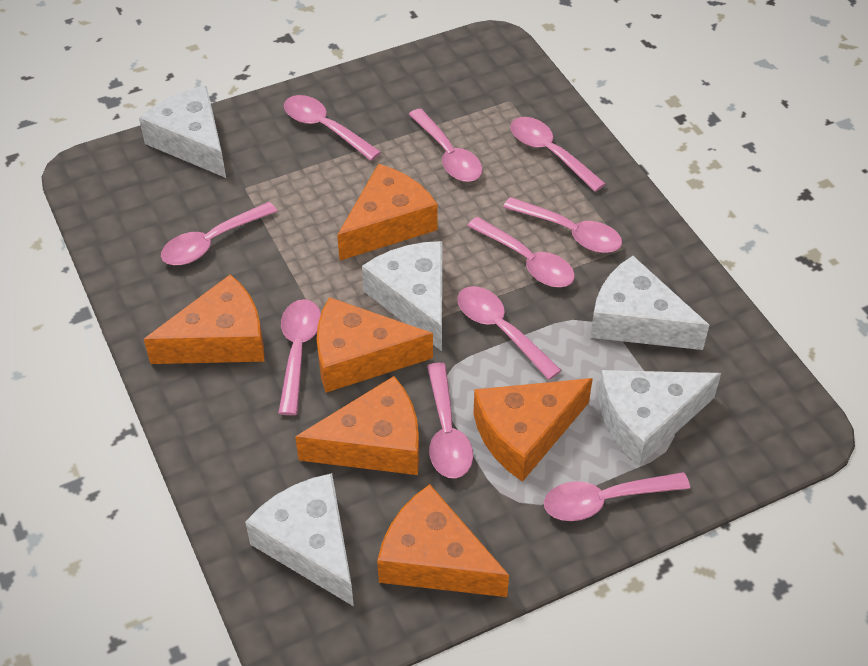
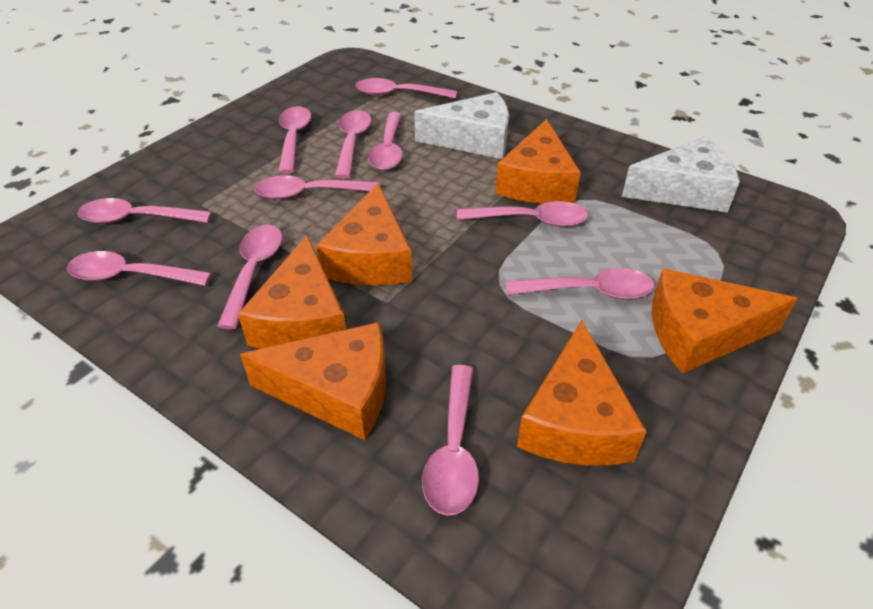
pink spoon: 10 -> 11
white cheese: 5 -> 2

